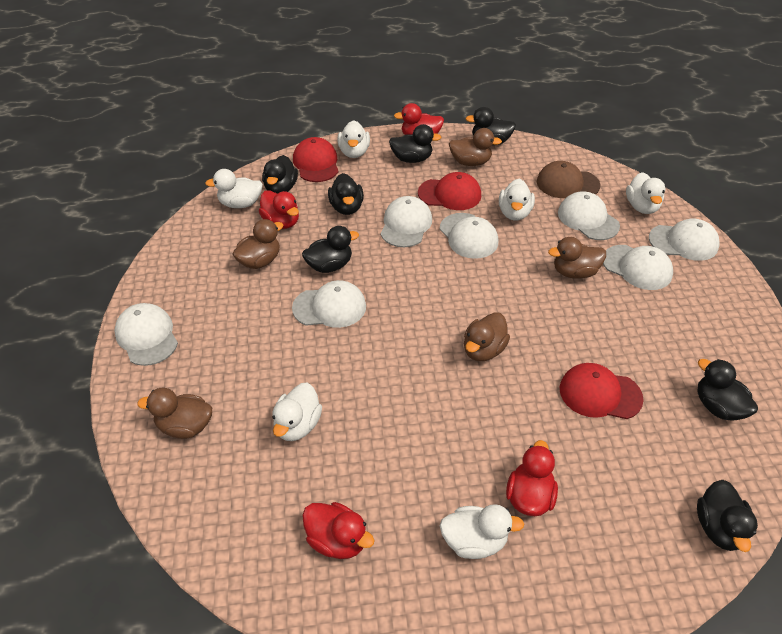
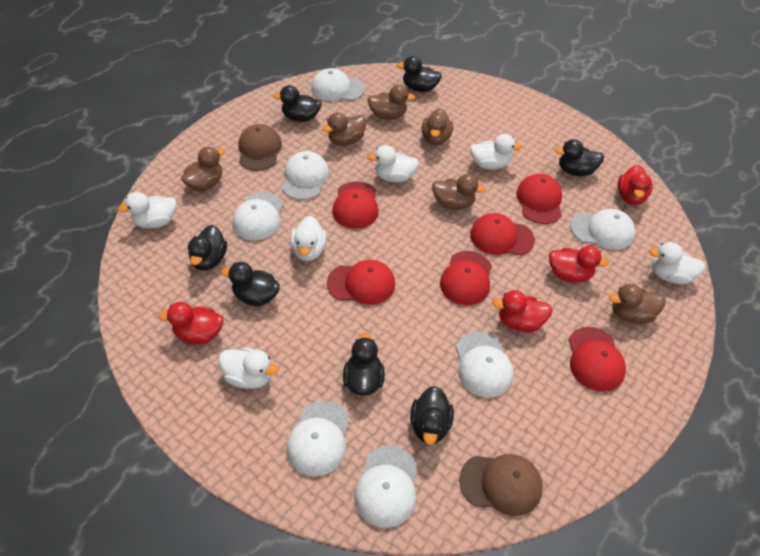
brown cap: 1 -> 2
brown duck: 5 -> 6
red cap: 3 -> 6

